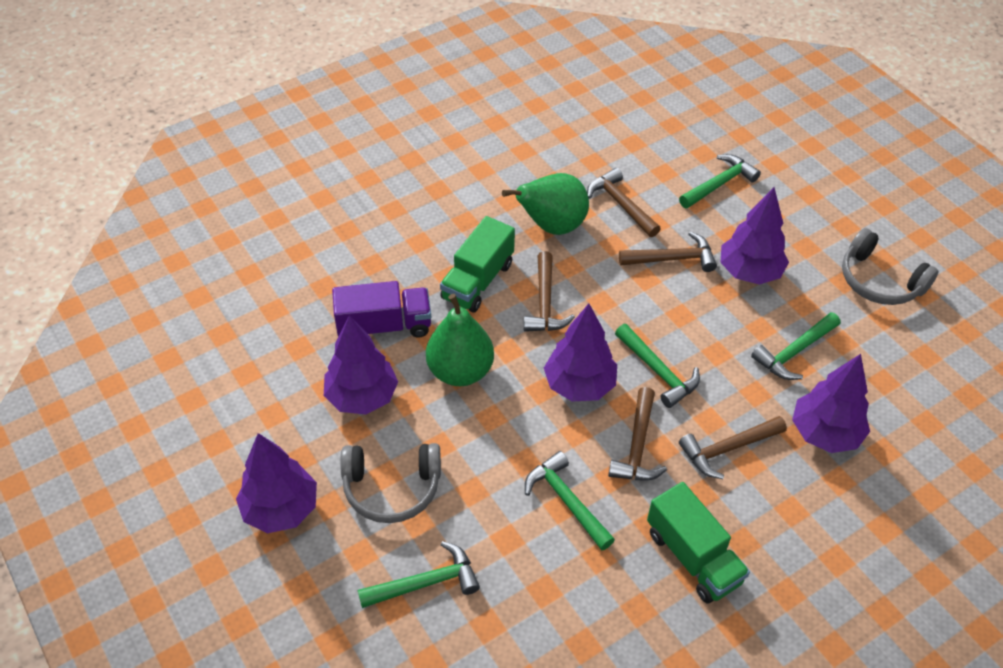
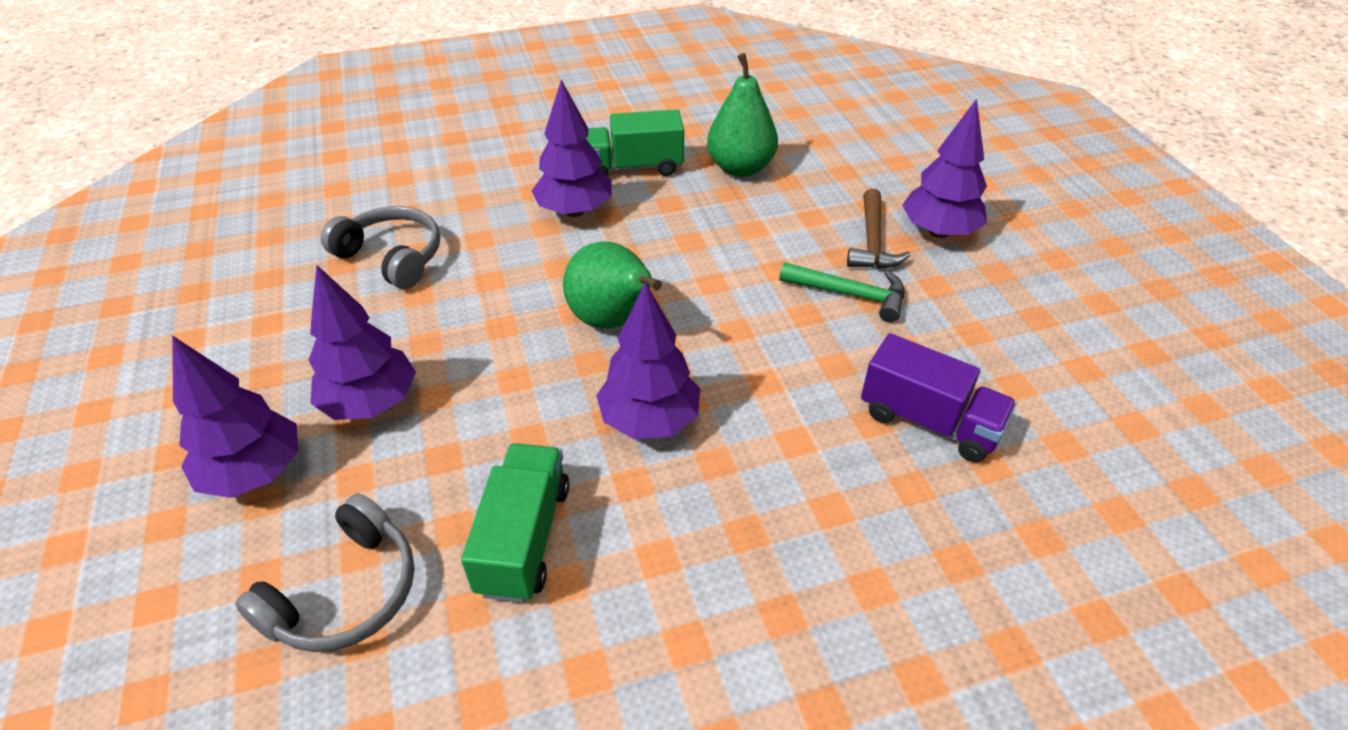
brown hammer: 5 -> 1
green hammer: 5 -> 1

